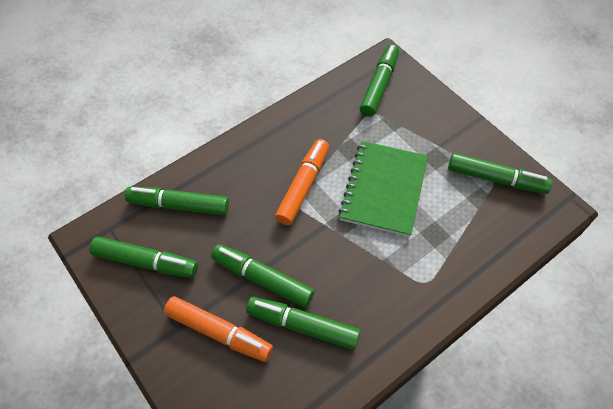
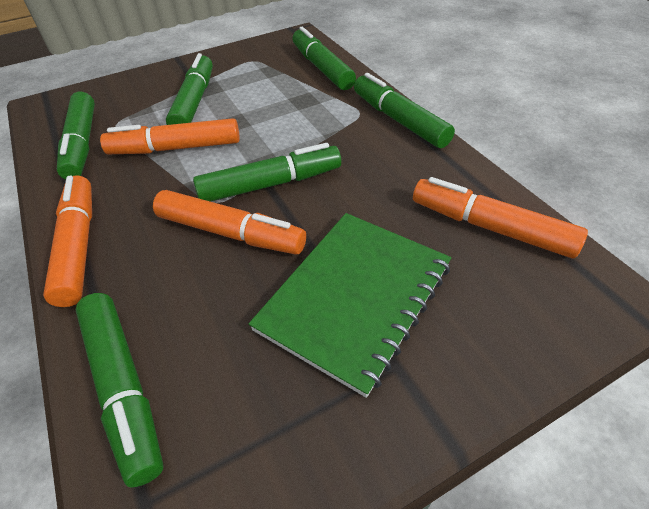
orange marker: 2 -> 4

